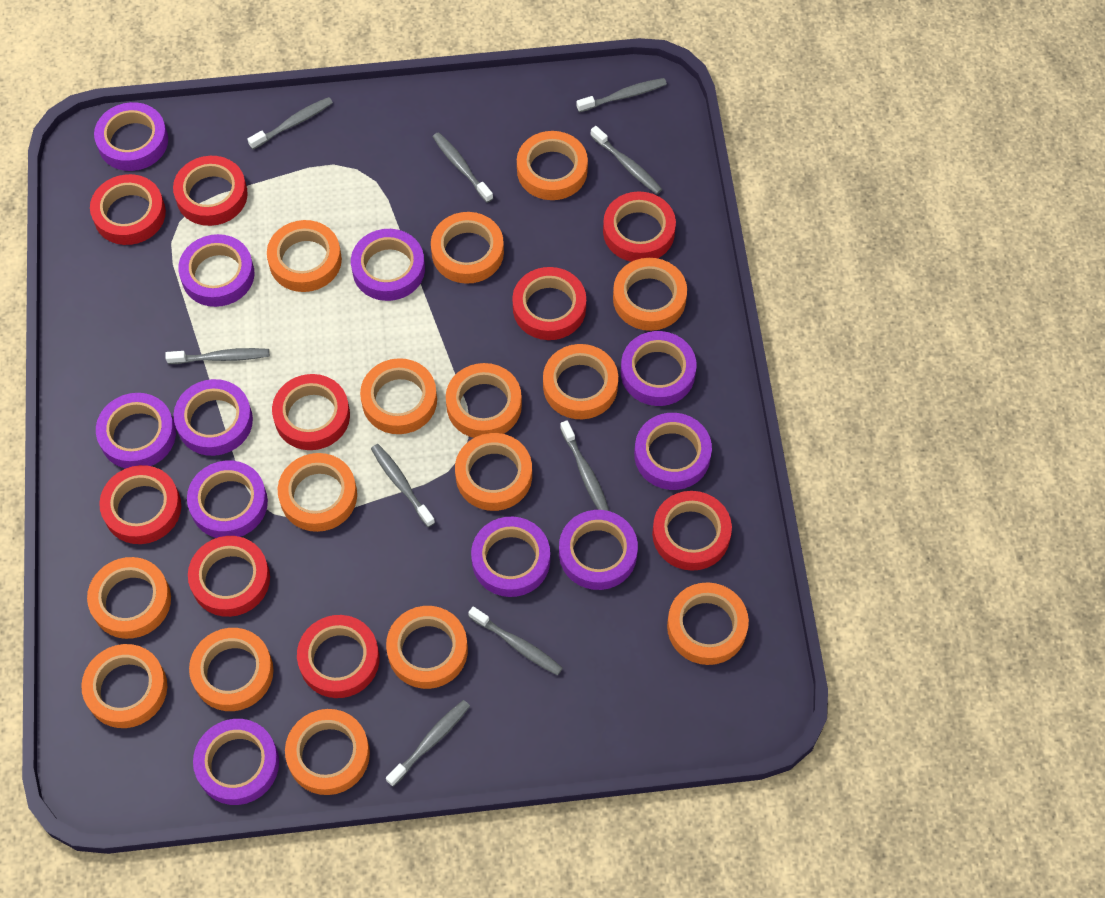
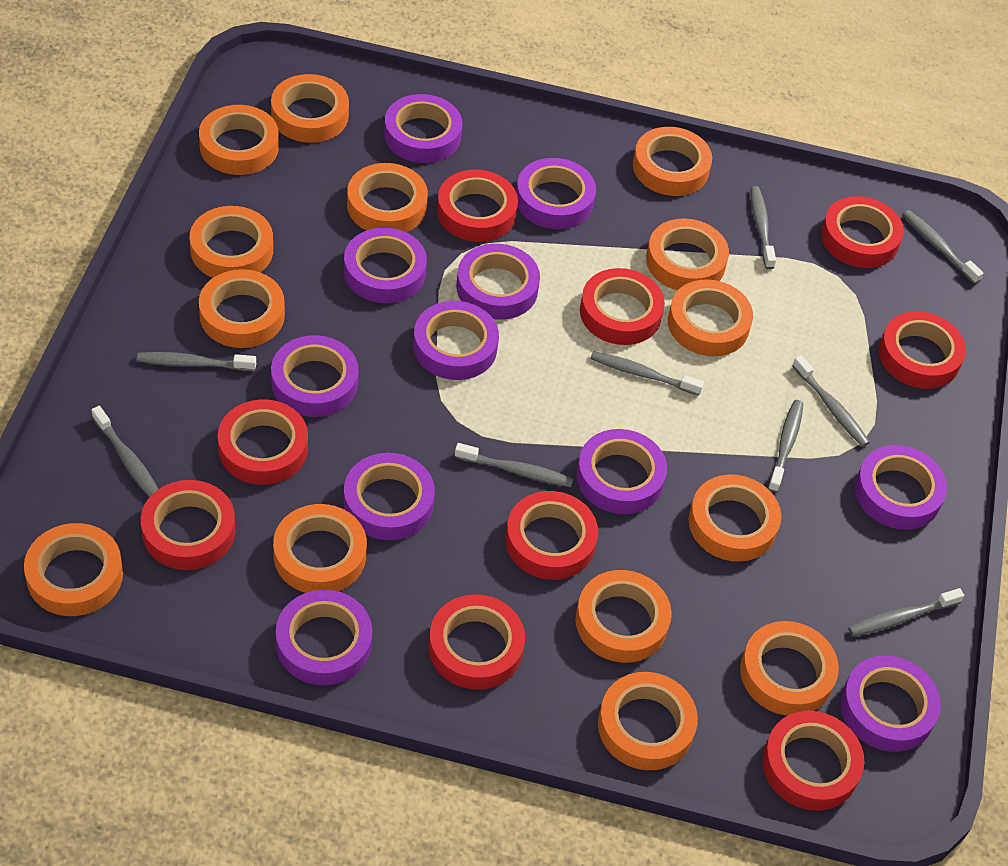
orange tape: 15 -> 14

